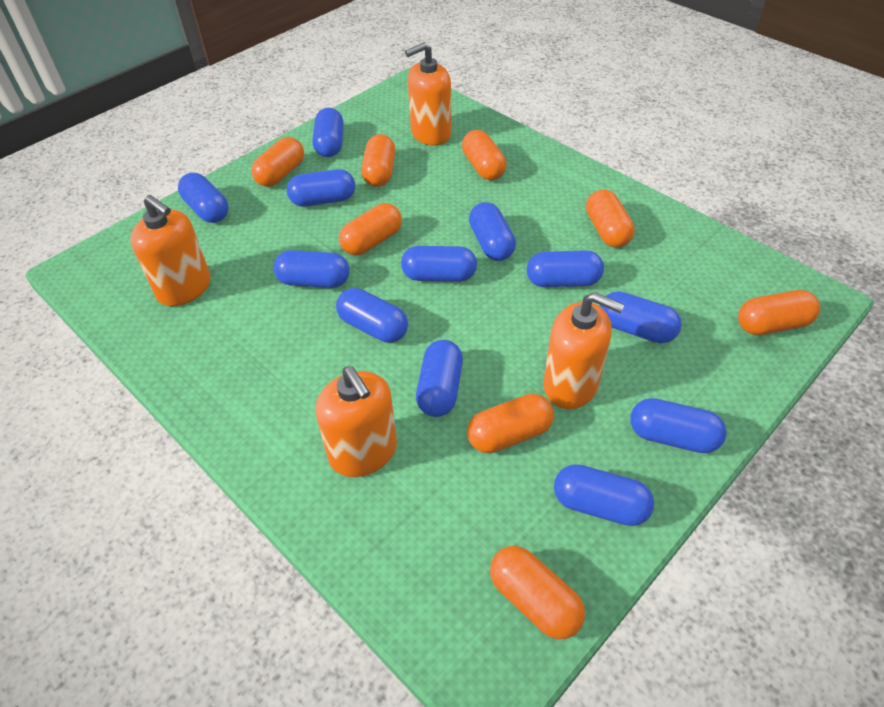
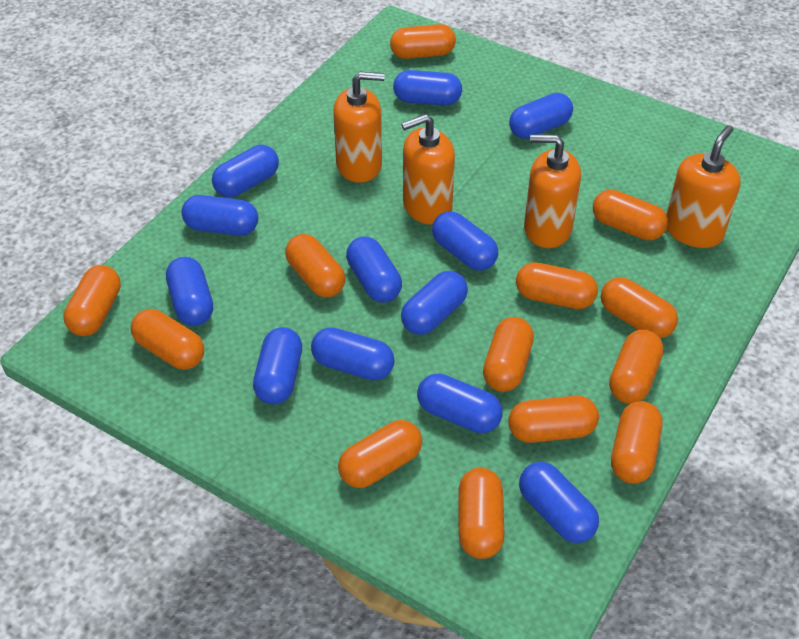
orange capsule: 8 -> 13

